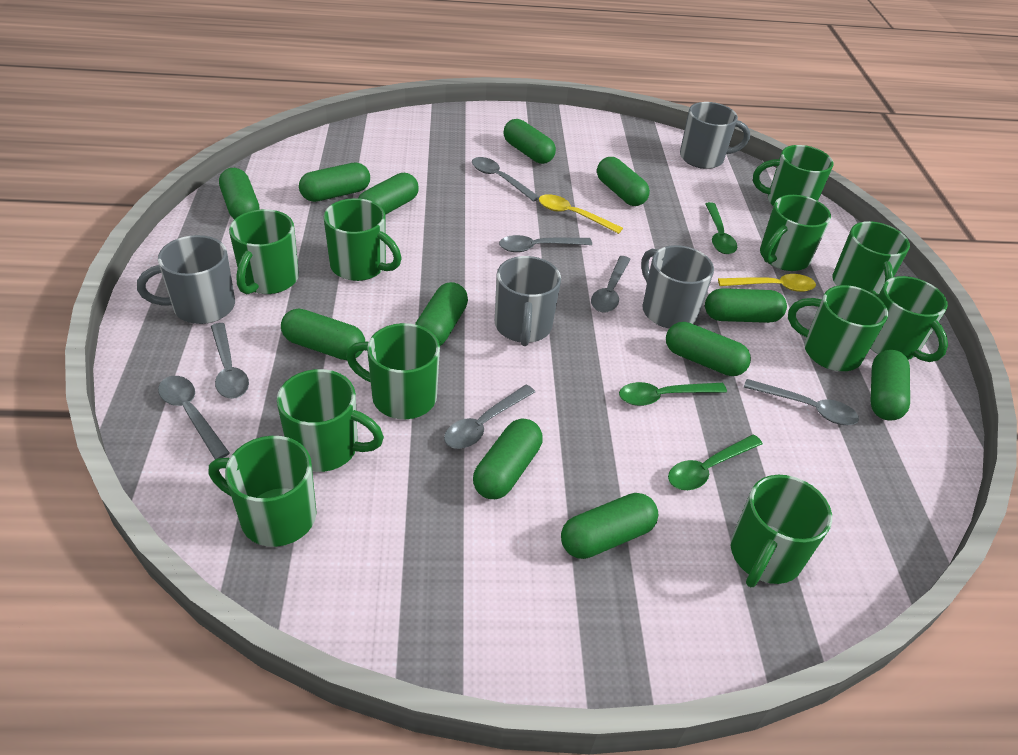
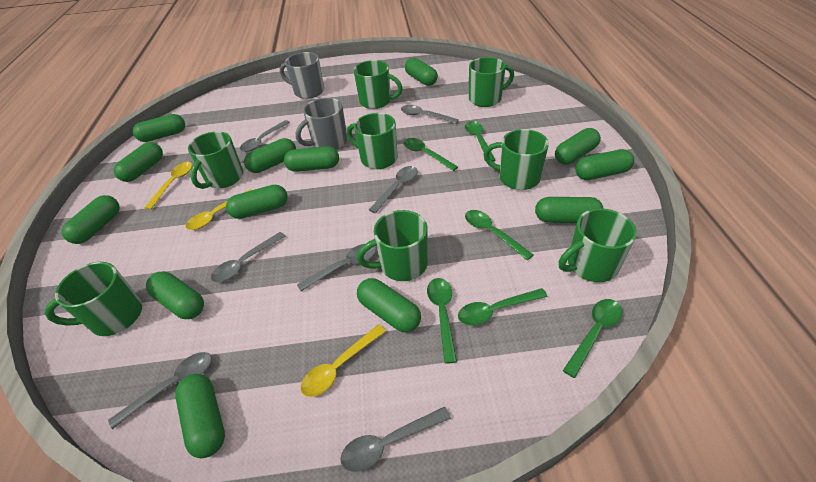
green capsule: 12 -> 13
green mug: 11 -> 8
green spoon: 3 -> 6
grey mug: 4 -> 2
yellow spoon: 2 -> 3

